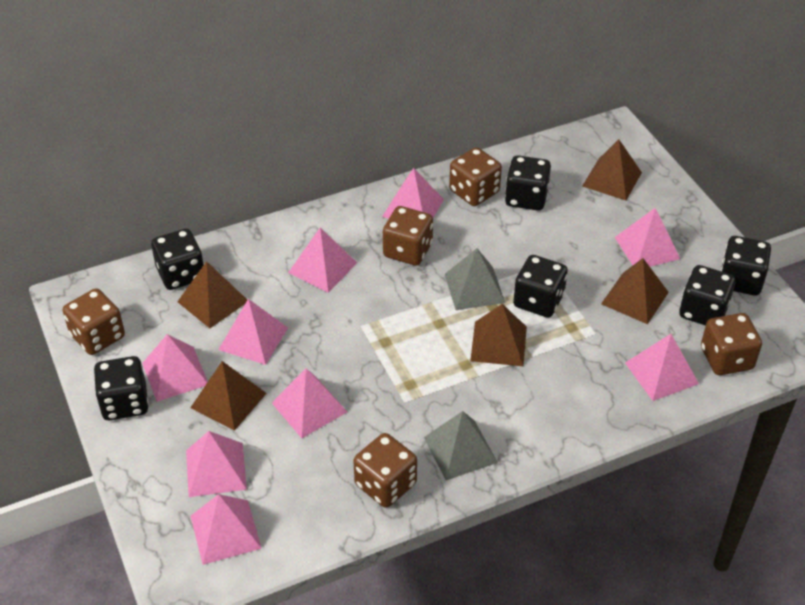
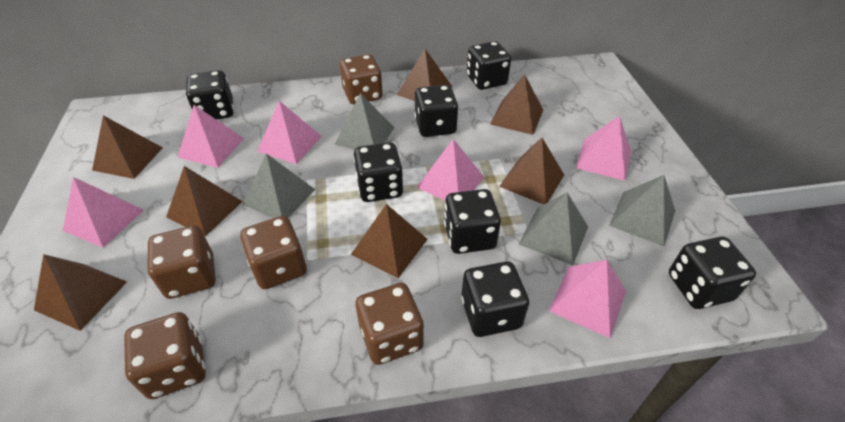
black dice: 6 -> 7
brown pyramid: 5 -> 7
grey pyramid: 2 -> 4
pink pyramid: 9 -> 6

